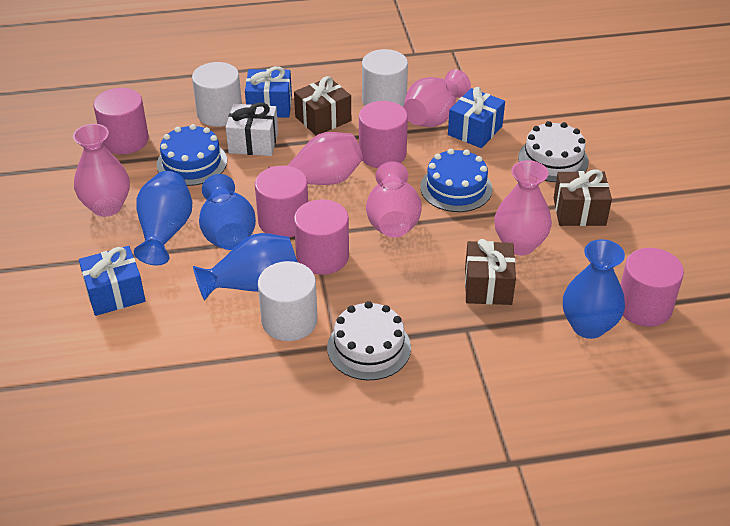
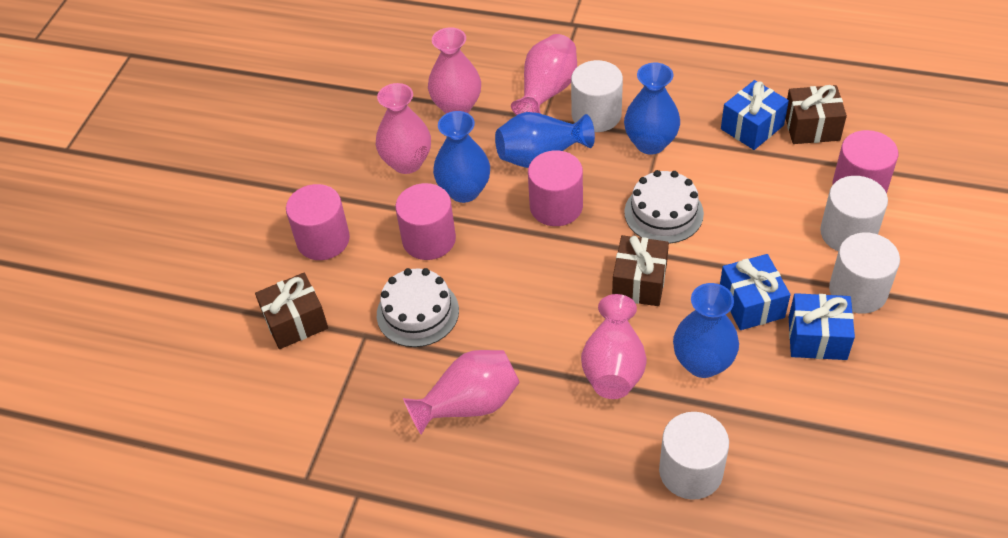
blue cake: 2 -> 0
pink cylinder: 5 -> 4
white cylinder: 3 -> 4
white gift: 1 -> 0

